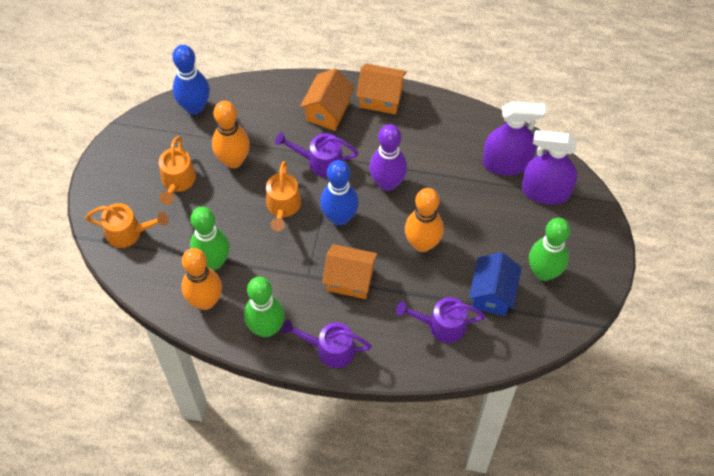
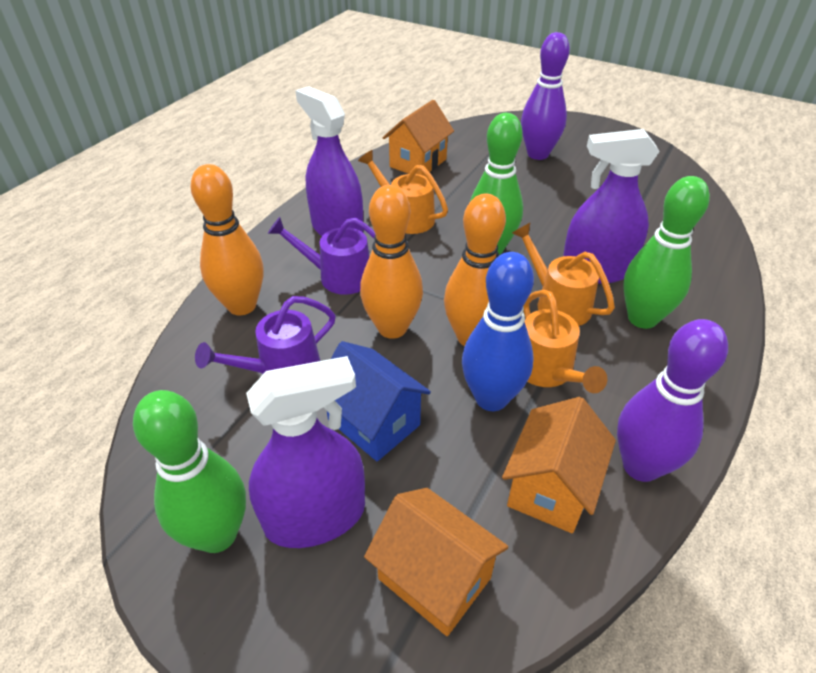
blue bowling pin: 2 -> 1
purple bowling pin: 1 -> 2
purple spray bottle: 2 -> 3
purple watering can: 3 -> 2

